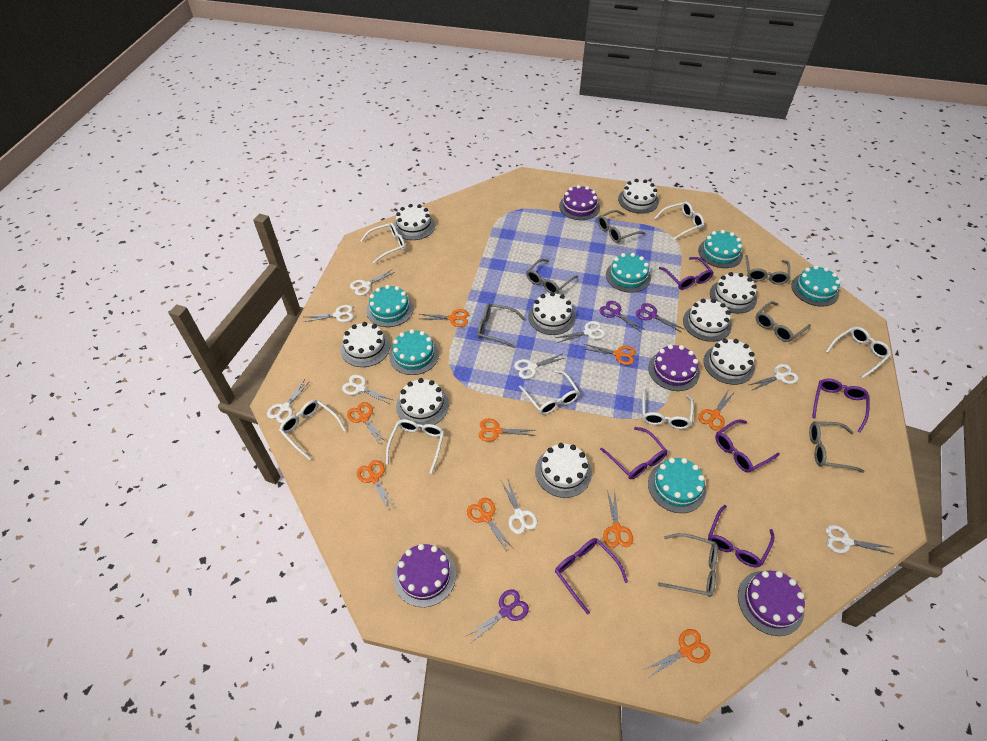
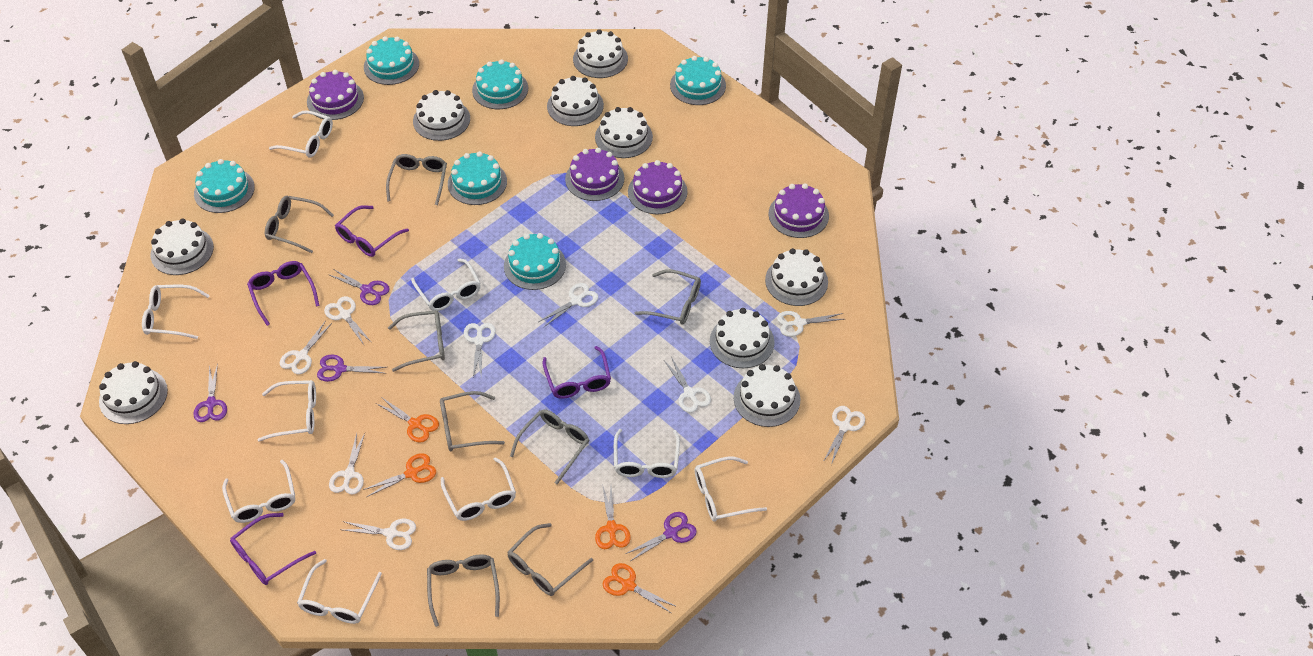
grey glasses: 7 -> 8
orange scissors: 9 -> 4
purple glasses: 6 -> 4
purple scissors: 3 -> 4
white glasses: 7 -> 9

